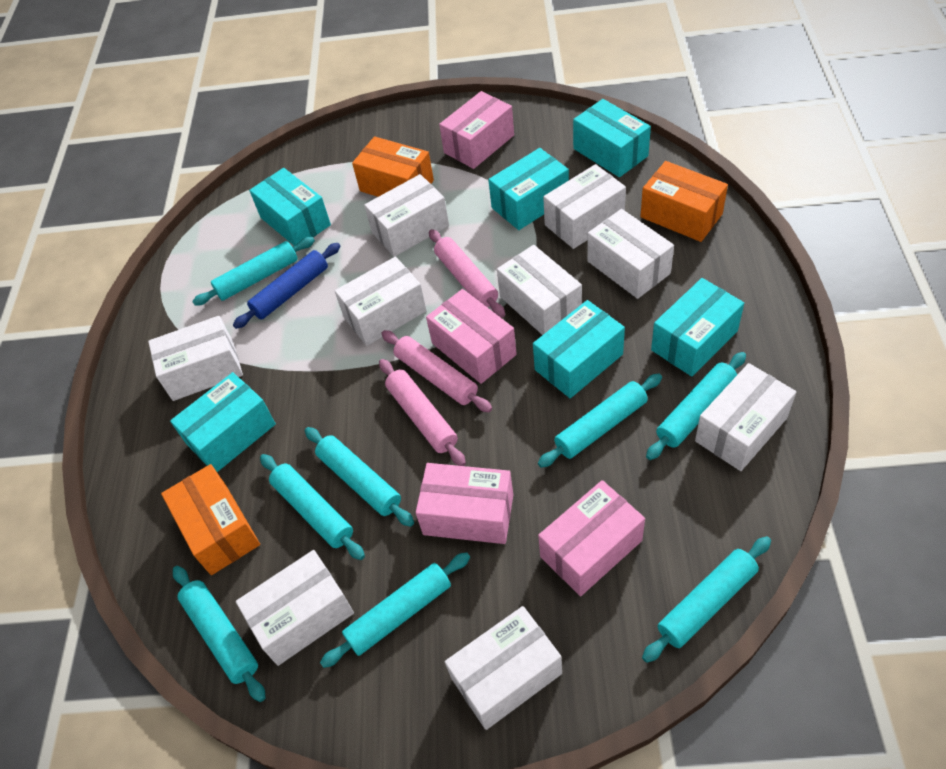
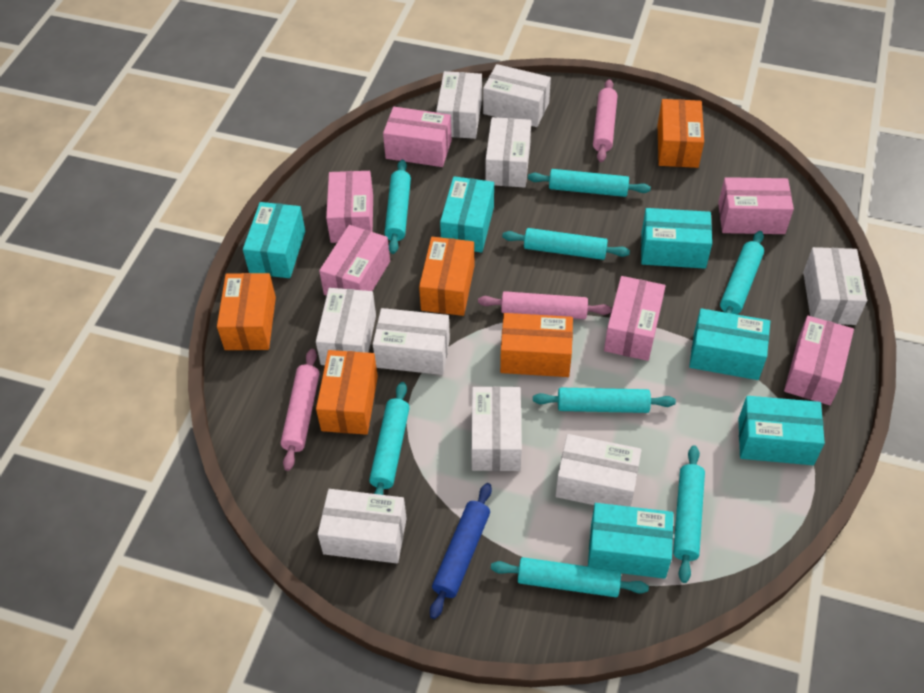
orange box: 3 -> 5
pink box: 4 -> 6

